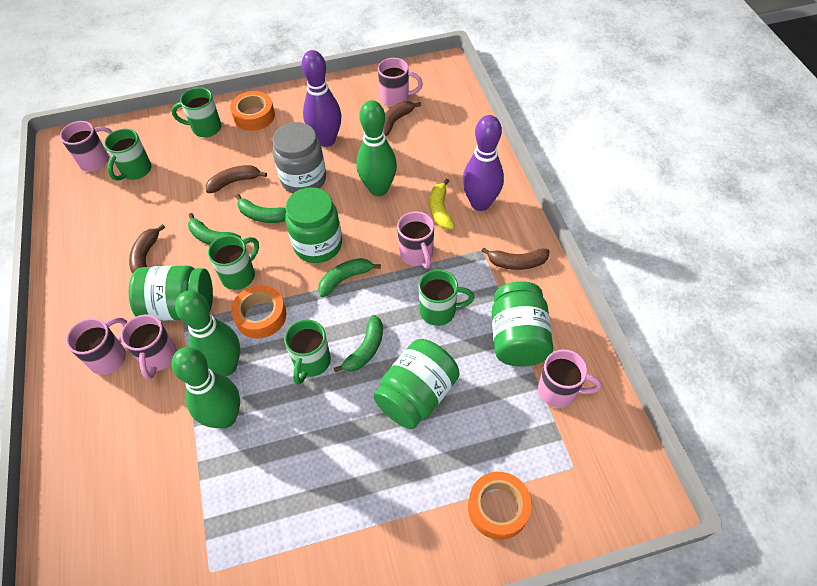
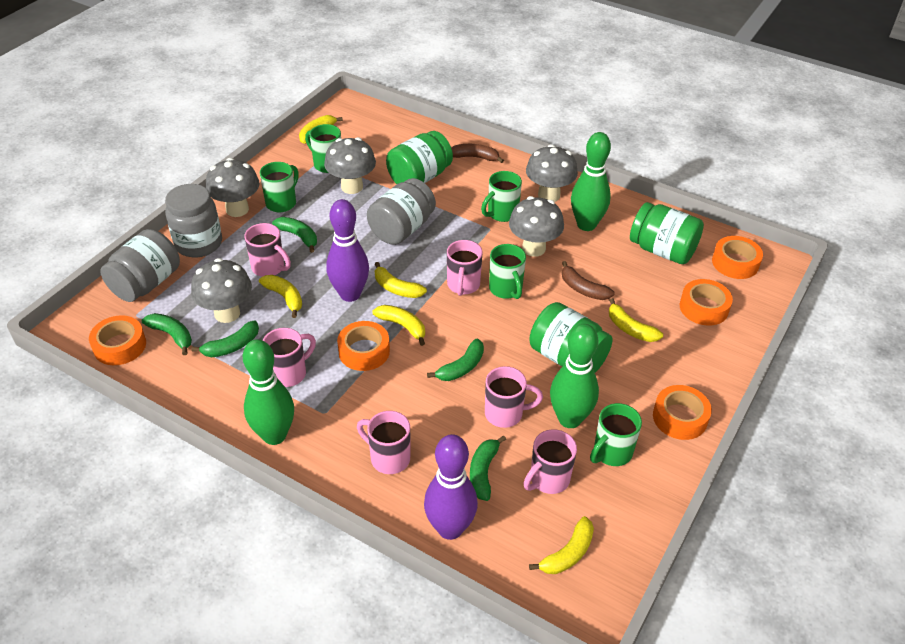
brown banana: 4 -> 2
green banana: 4 -> 5
green jar: 4 -> 3
grey jar: 1 -> 3
grey mushroom: 0 -> 5
orange tape: 3 -> 5
yellow banana: 1 -> 6

